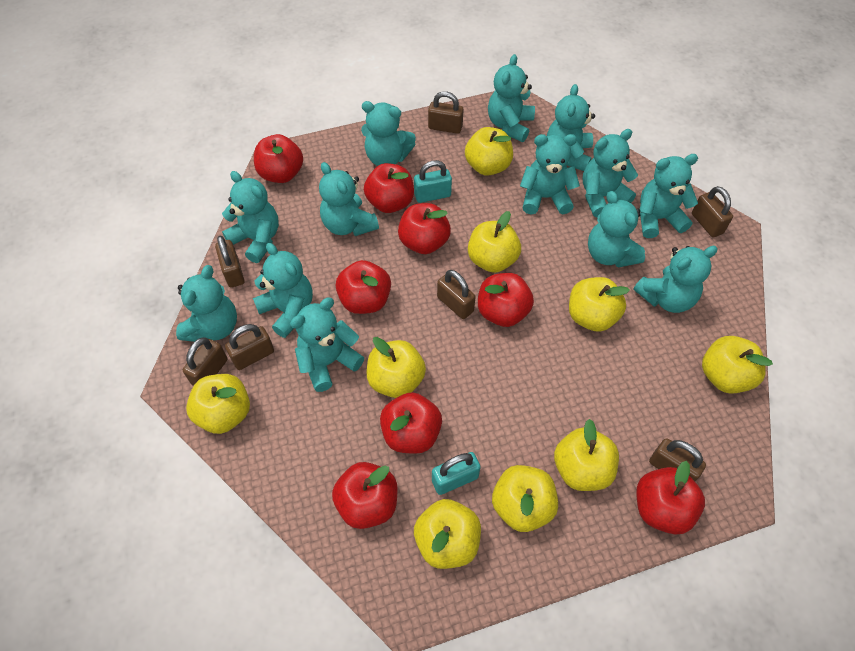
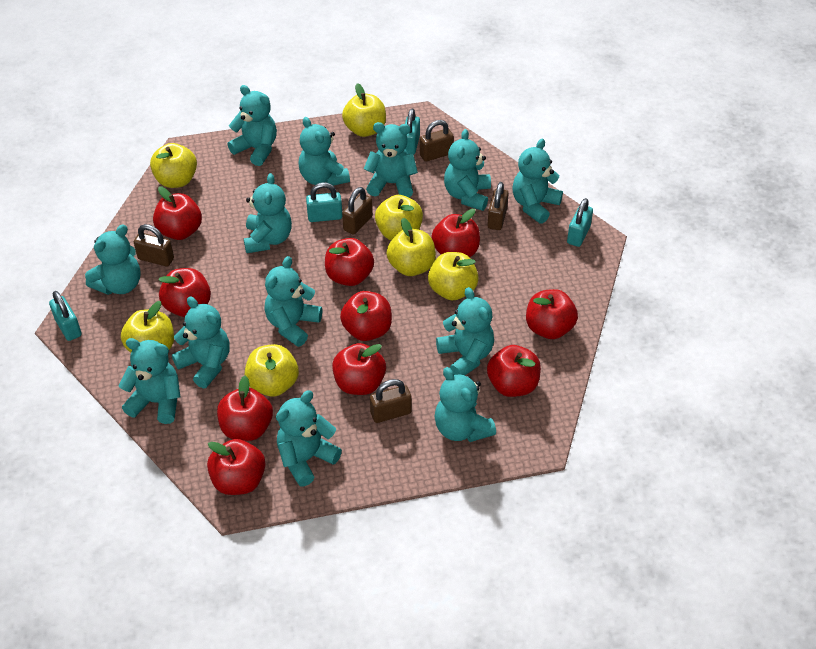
brown padlock: 7 -> 5
red apple: 8 -> 10
turquoise padlock: 2 -> 4
yellow apple: 9 -> 7

